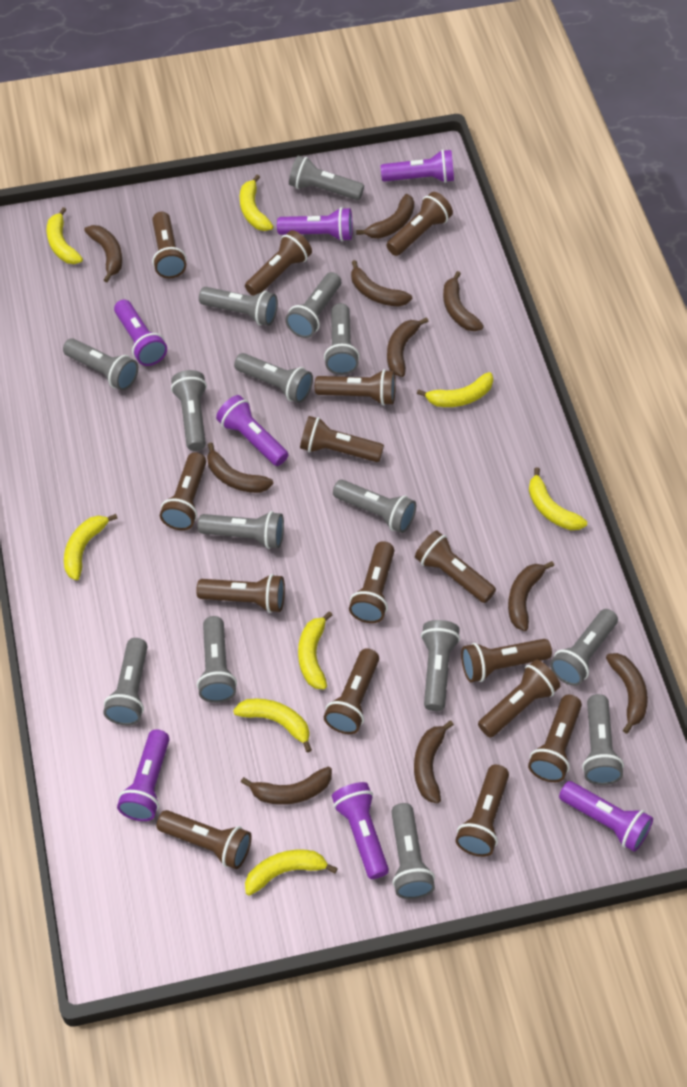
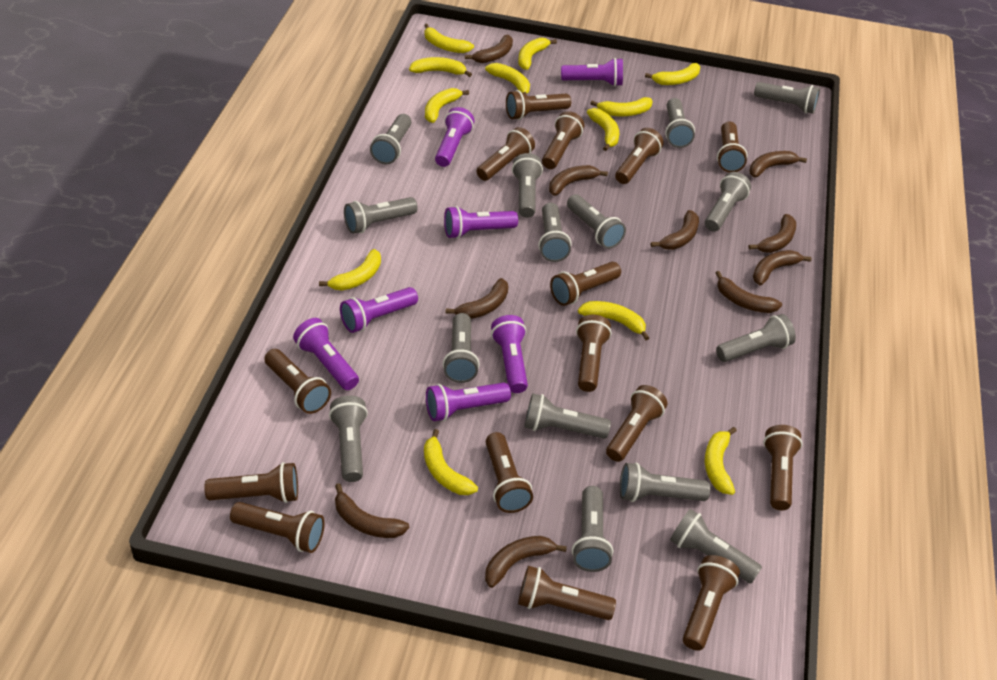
yellow banana: 8 -> 12

